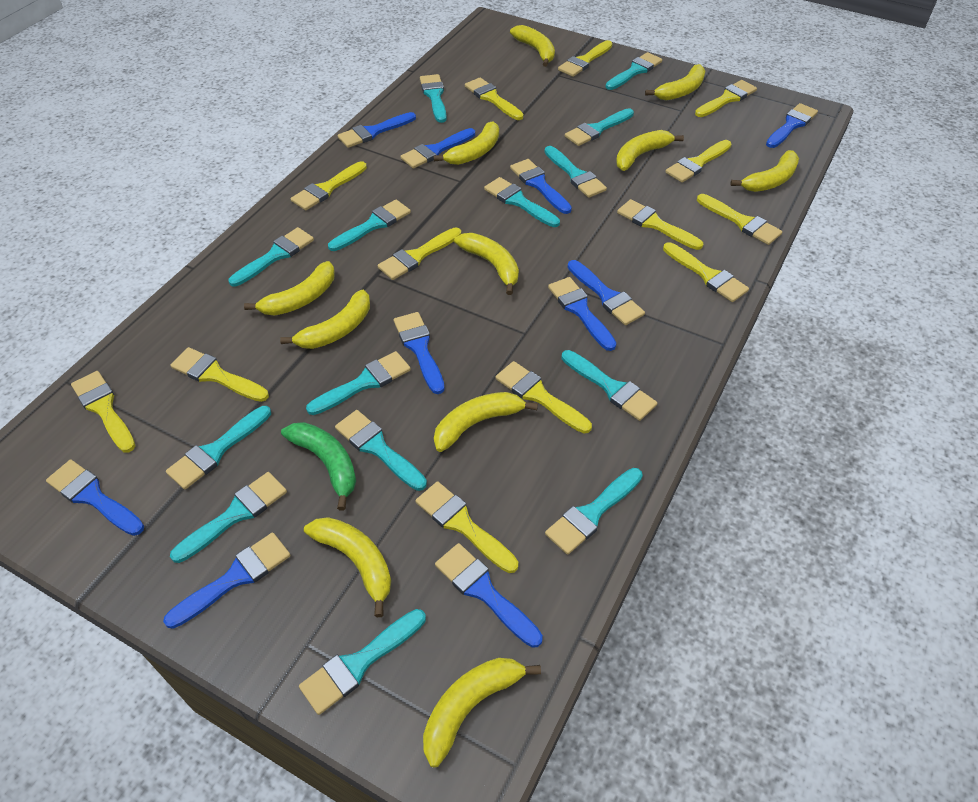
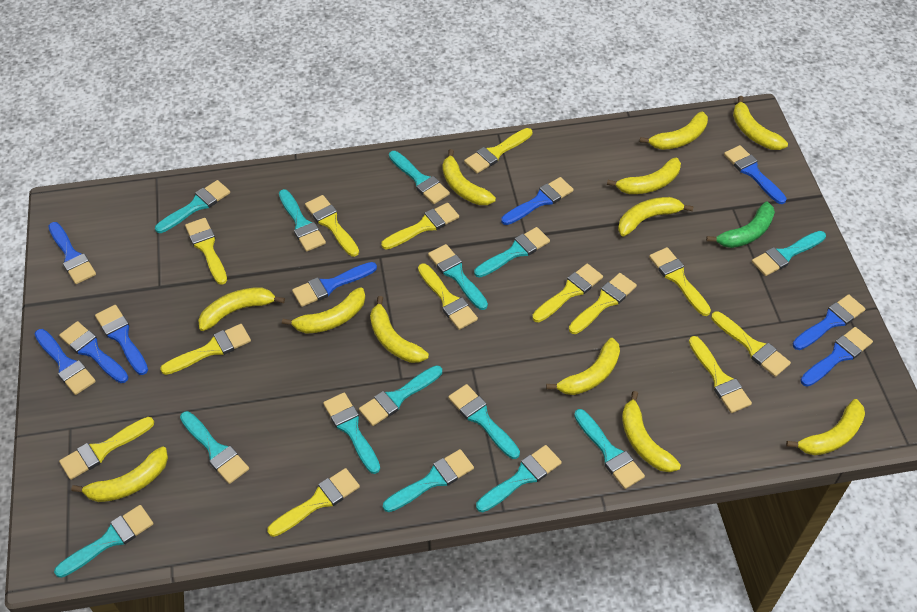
blue brush: 10 -> 9
yellow banana: 11 -> 12

